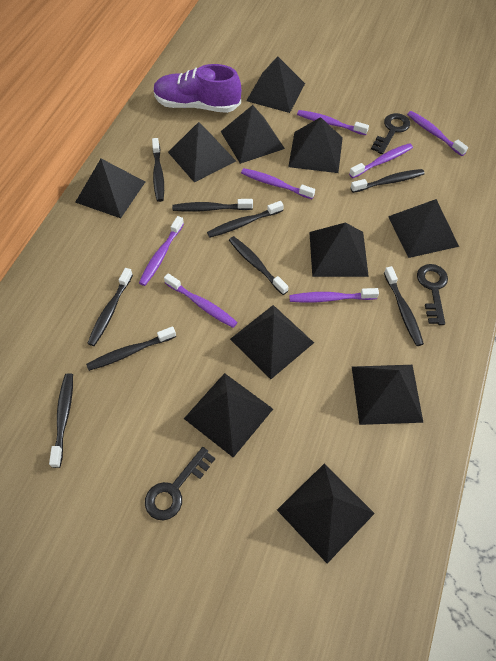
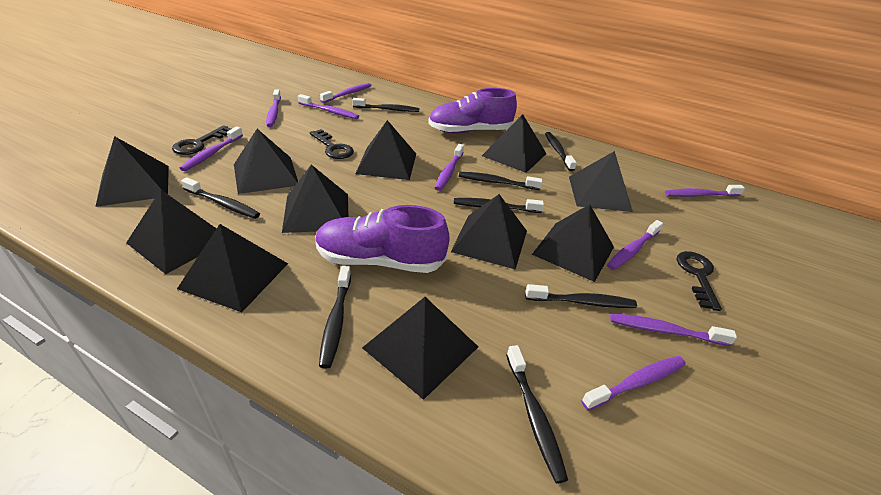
black toothbrush: 9 -> 8
purple shoe: 1 -> 2
purple toothbrush: 7 -> 9

